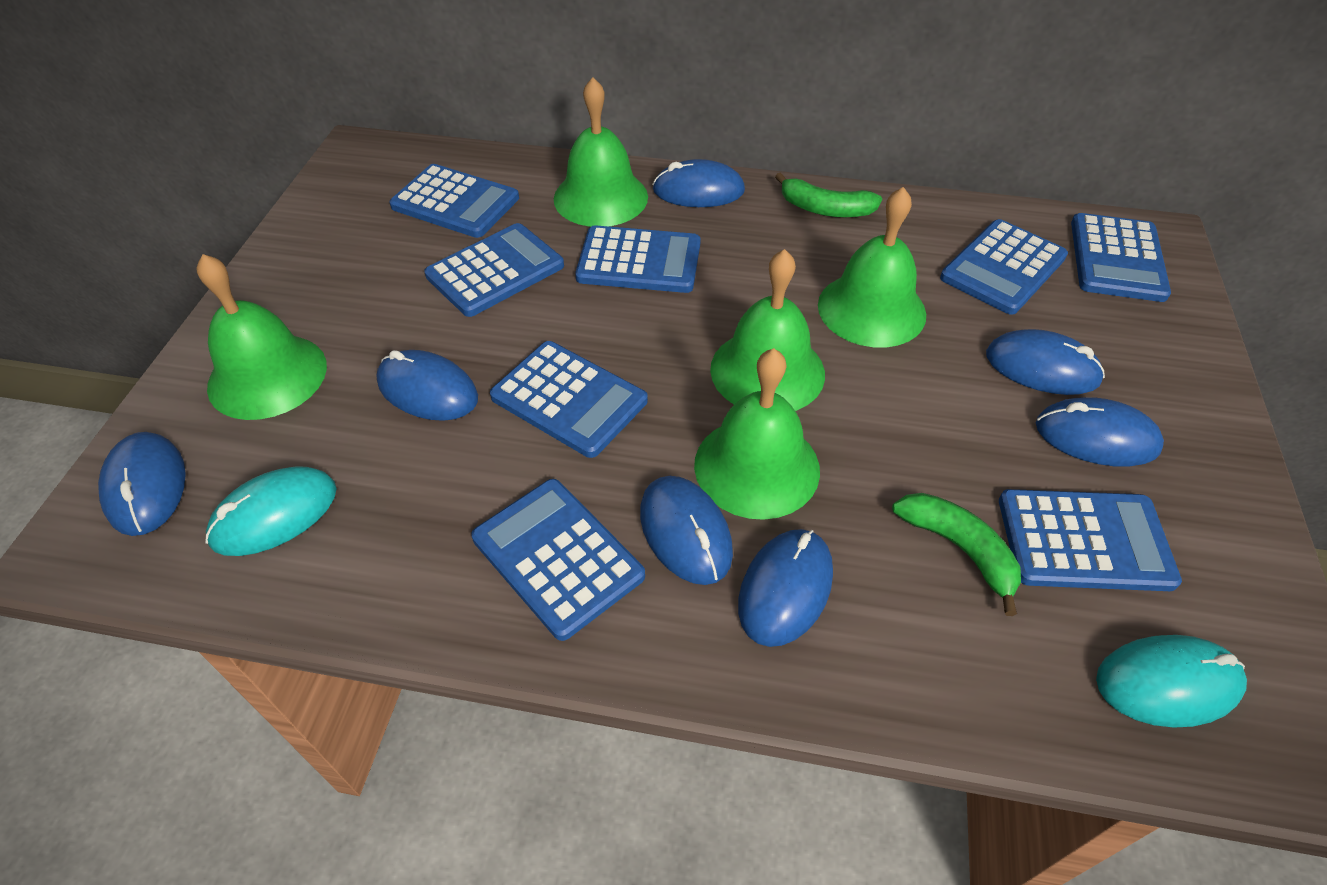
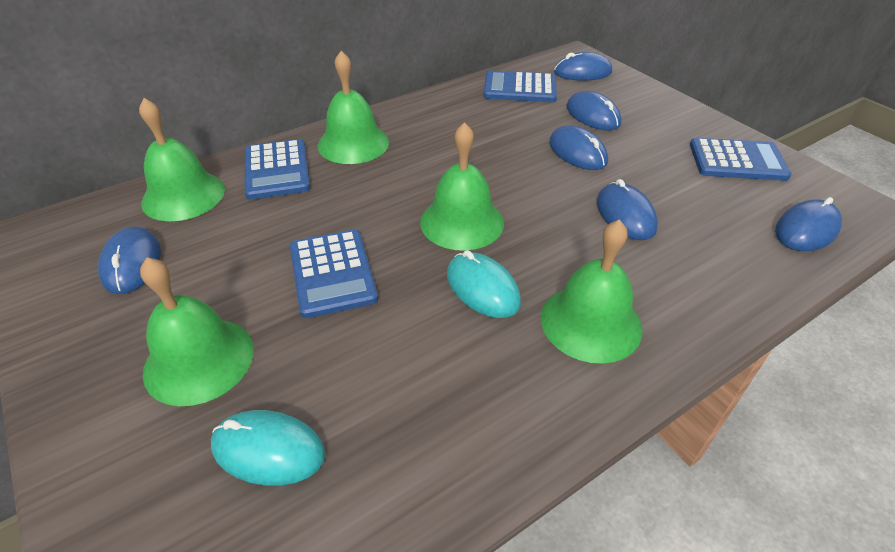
blue calculator: 8 -> 4
blue mouse: 7 -> 6
green banana: 2 -> 0

